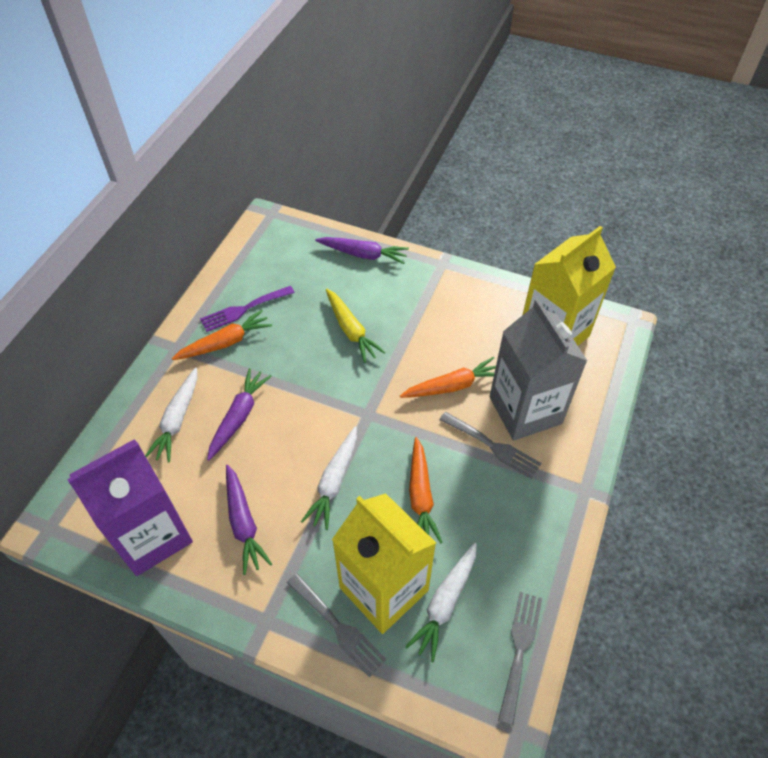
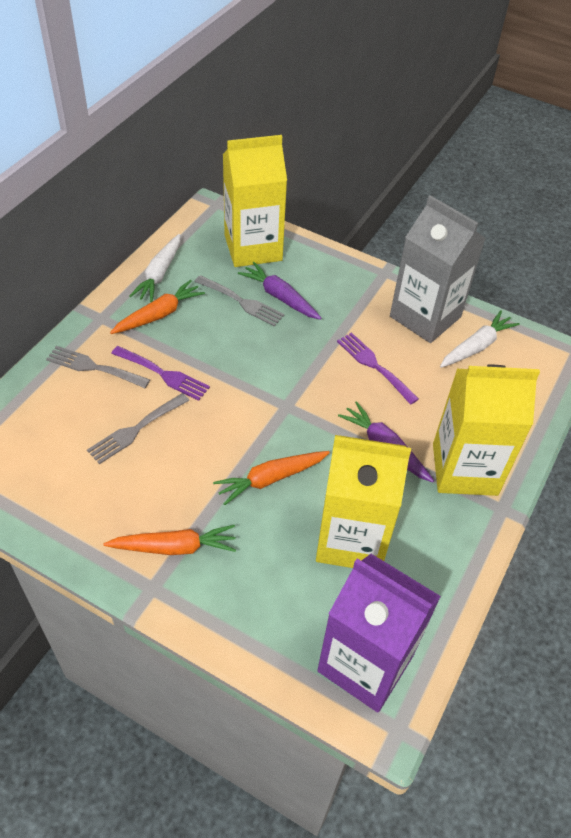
purple carrot: 3 -> 2
purple fork: 1 -> 2
white carrot: 3 -> 2
yellow carrot: 1 -> 0
yellow carton: 2 -> 3

